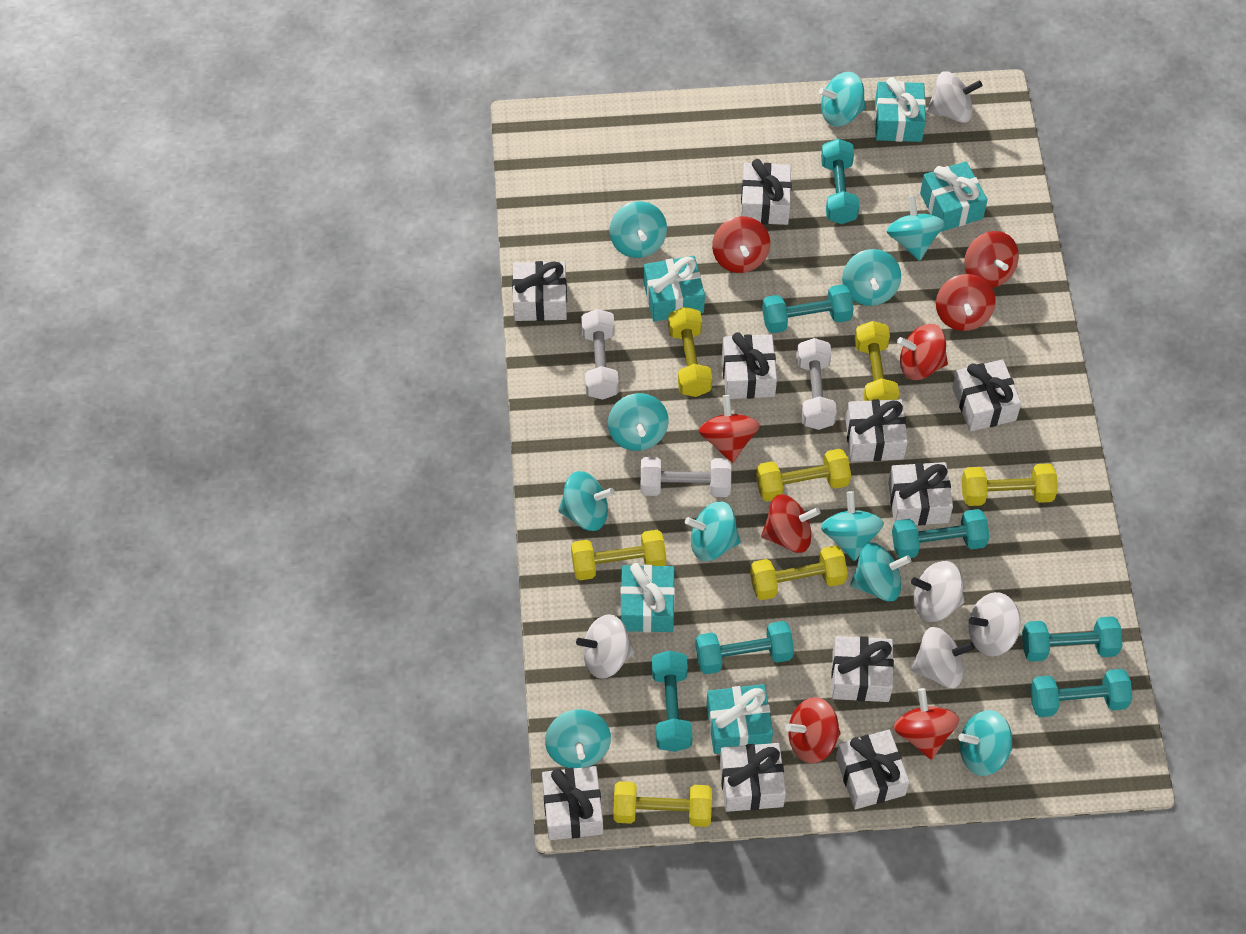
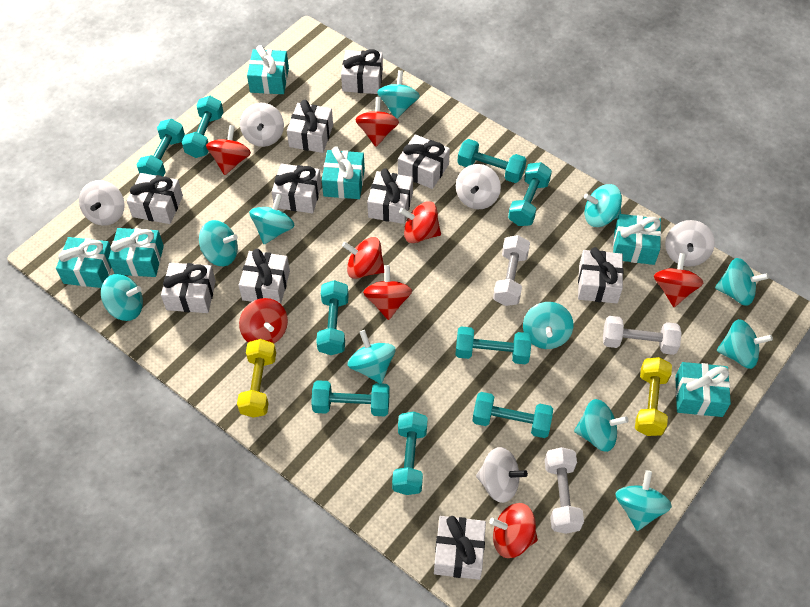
turquoise dumbbell: 7 -> 9
turquoise gift: 5 -> 6
yellow dumbbell: 7 -> 2

